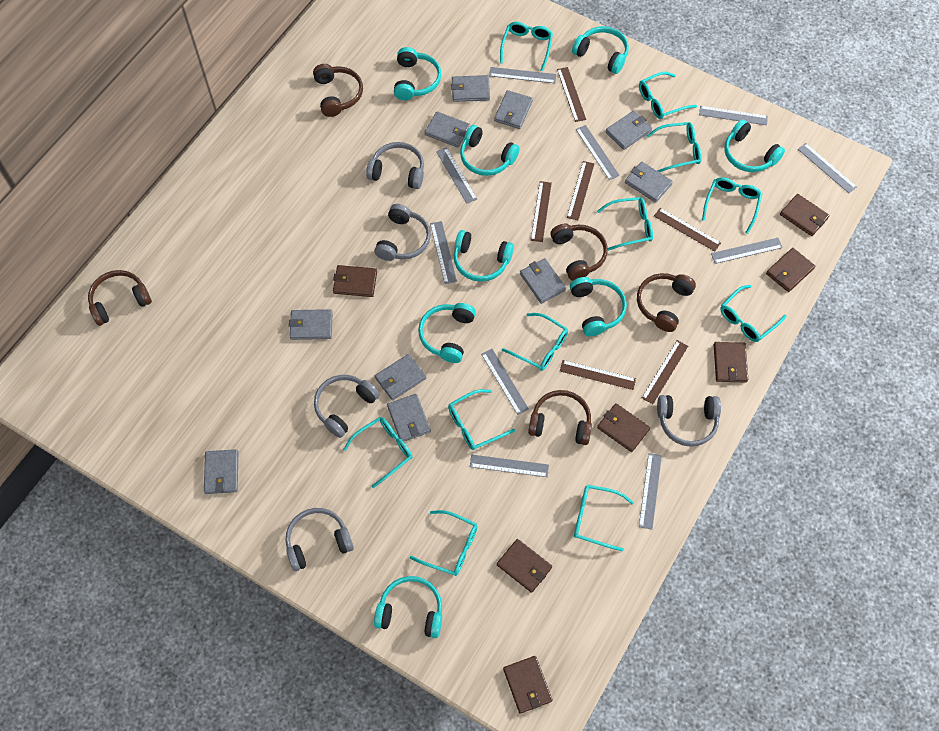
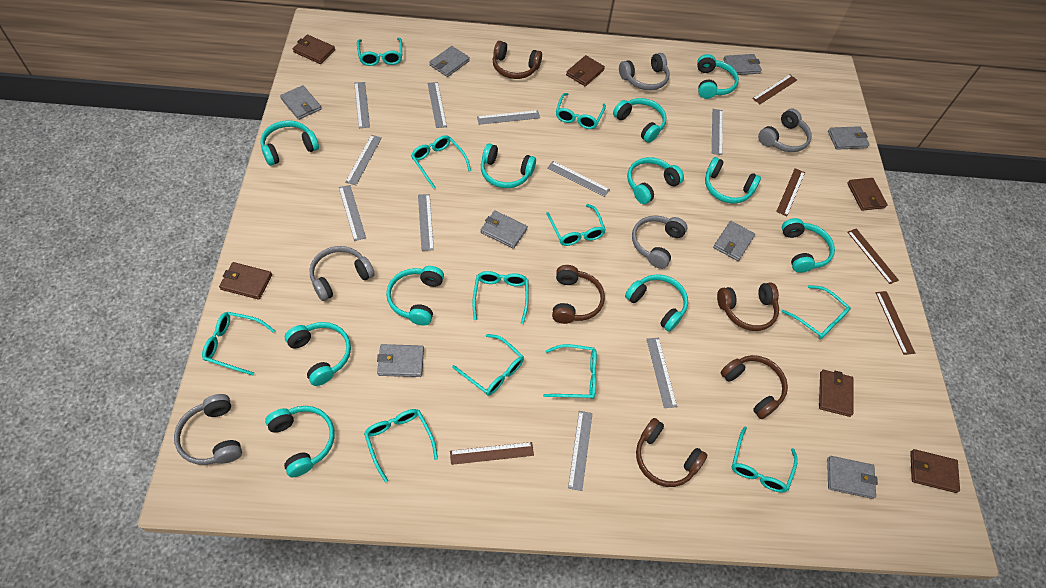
brown ruler: 6 -> 5
brown wallet: 7 -> 6
grey wallet: 10 -> 8
turquoise headphones: 8 -> 11

